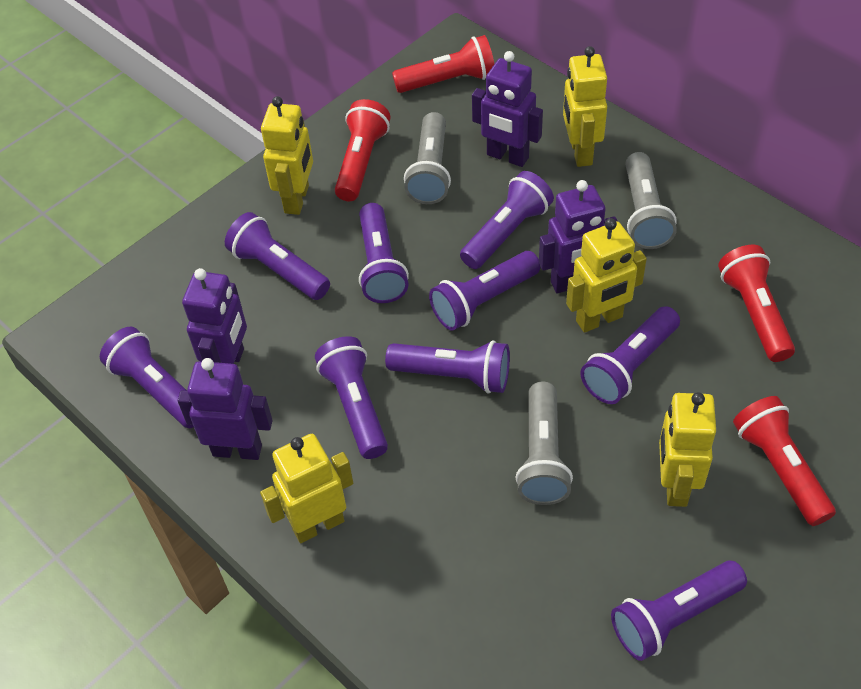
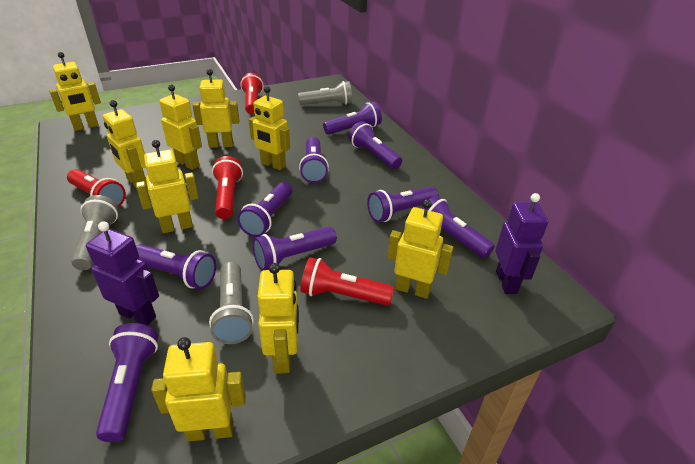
purple robot: 4 -> 2
yellow robot: 5 -> 9

